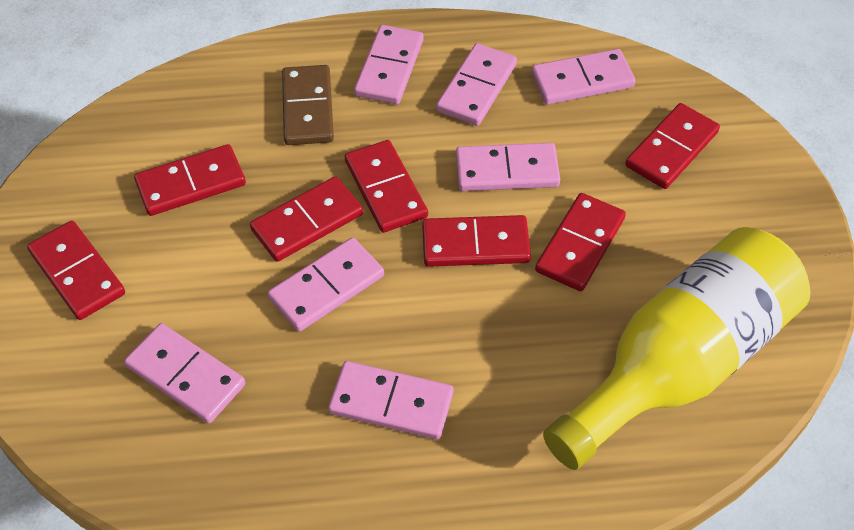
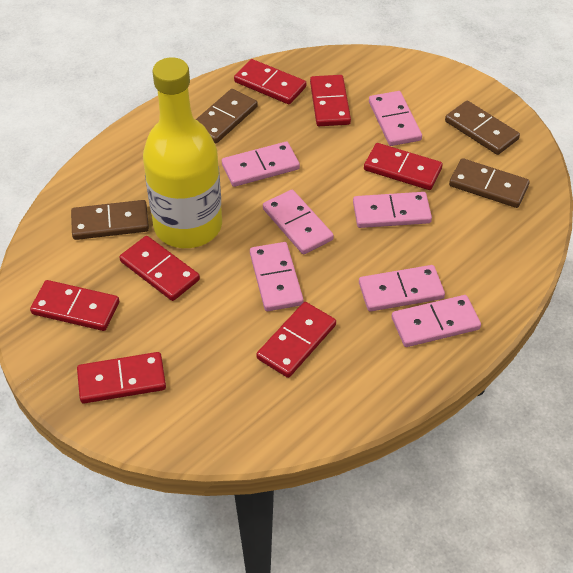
brown domino: 1 -> 4

